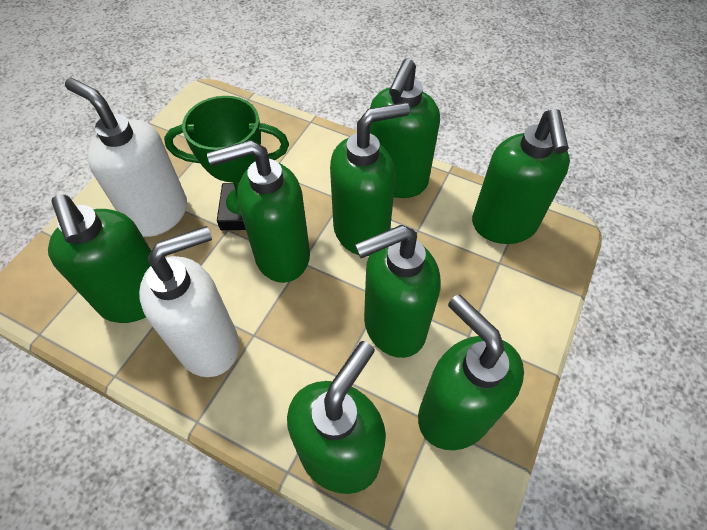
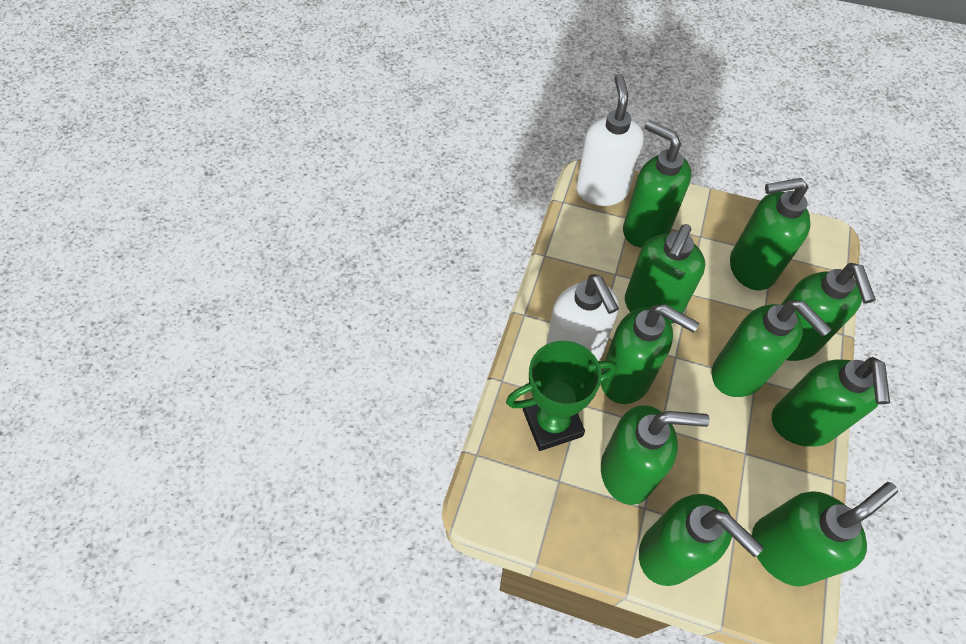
green soap dispenser: 8 -> 10

